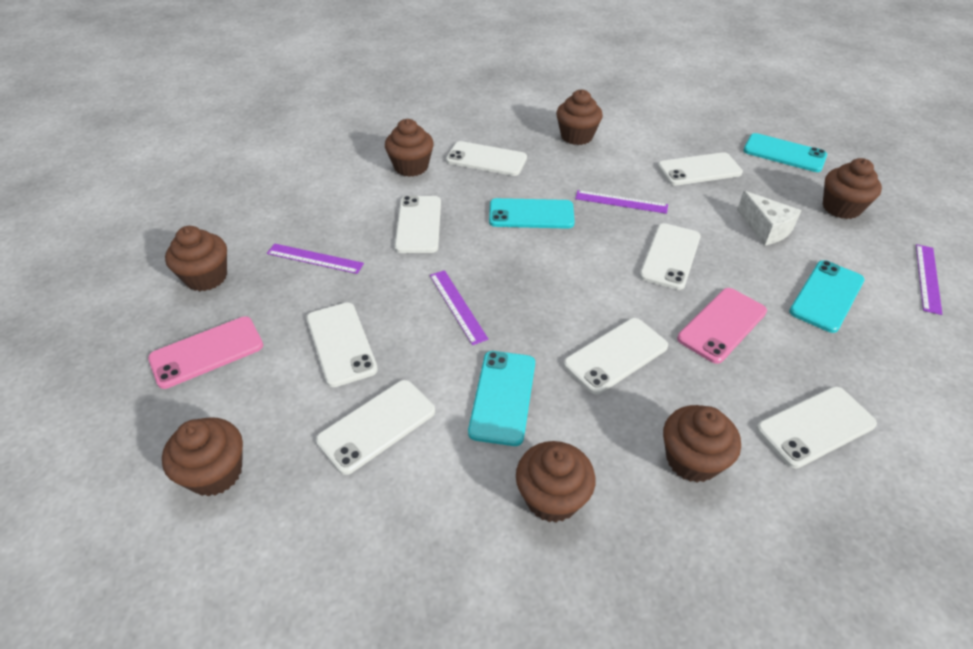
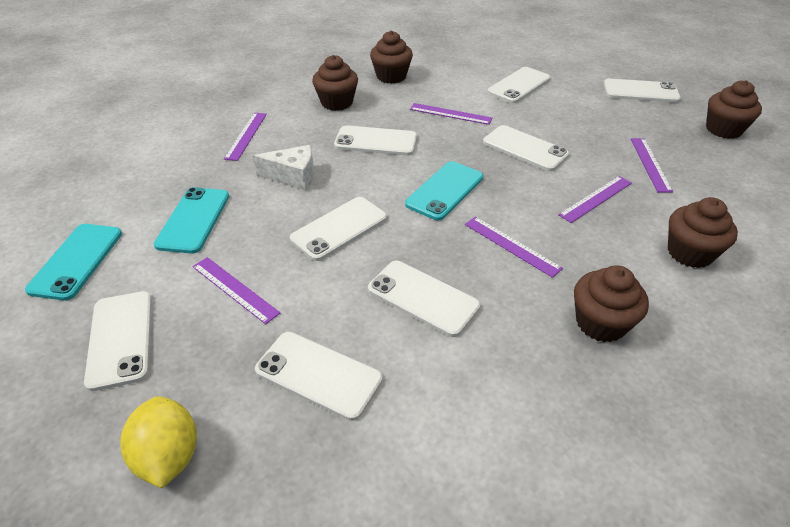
brown cupcake: 7 -> 5
pink phone: 2 -> 0
purple ruler: 4 -> 6
turquoise phone: 4 -> 3
yellow lemon: 0 -> 1

